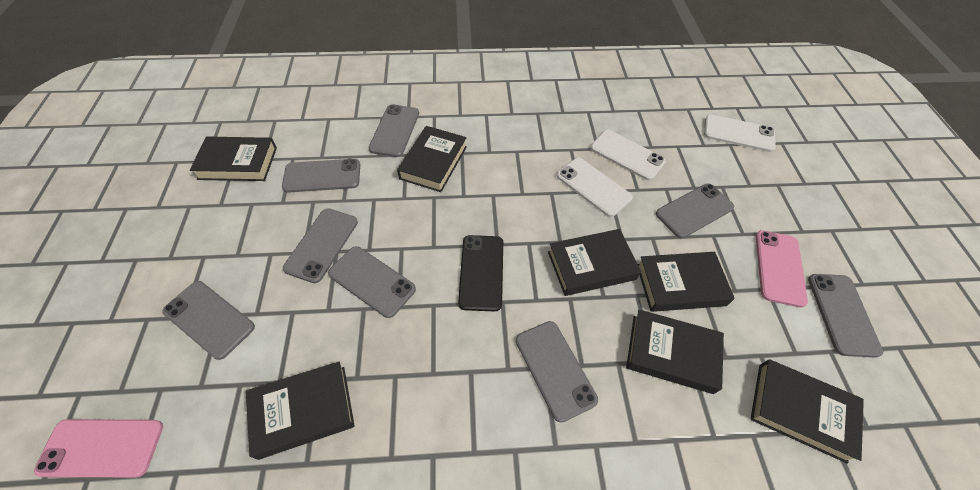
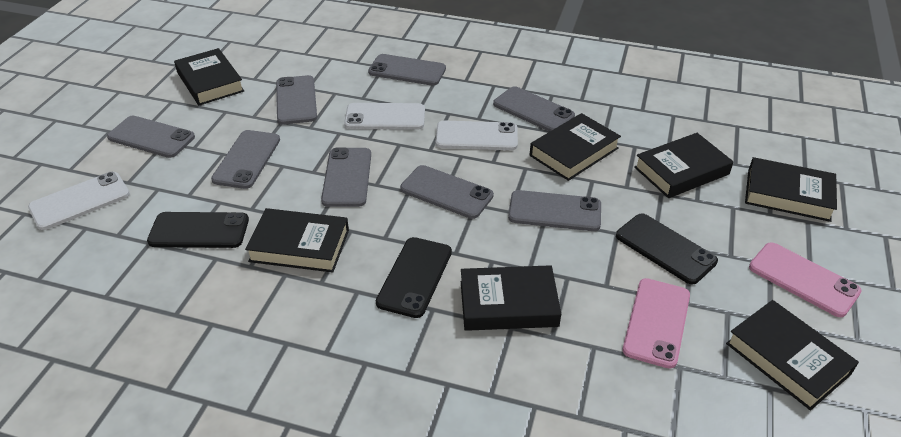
black phone: 1 -> 3

